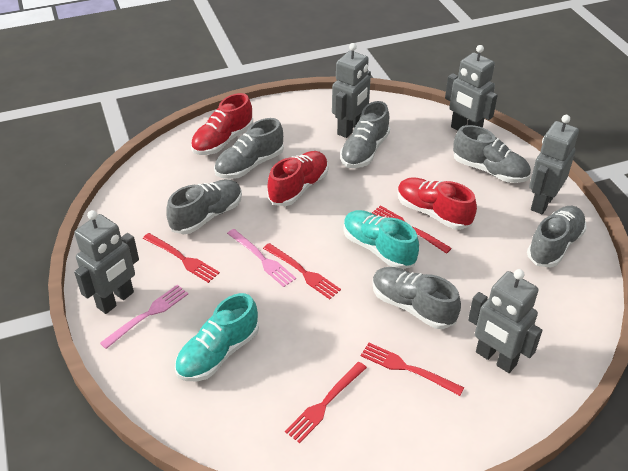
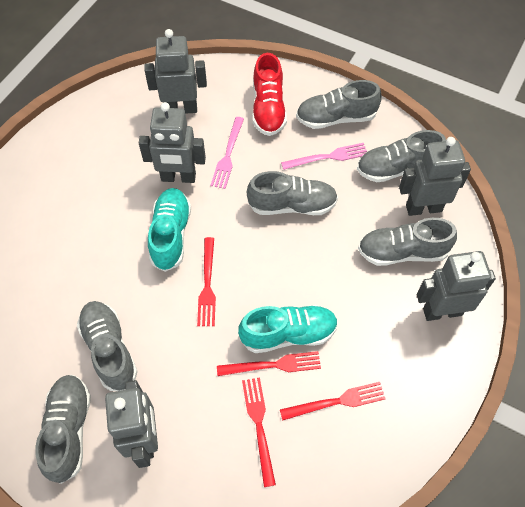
red fork: 5 -> 4
red shoe: 3 -> 1

